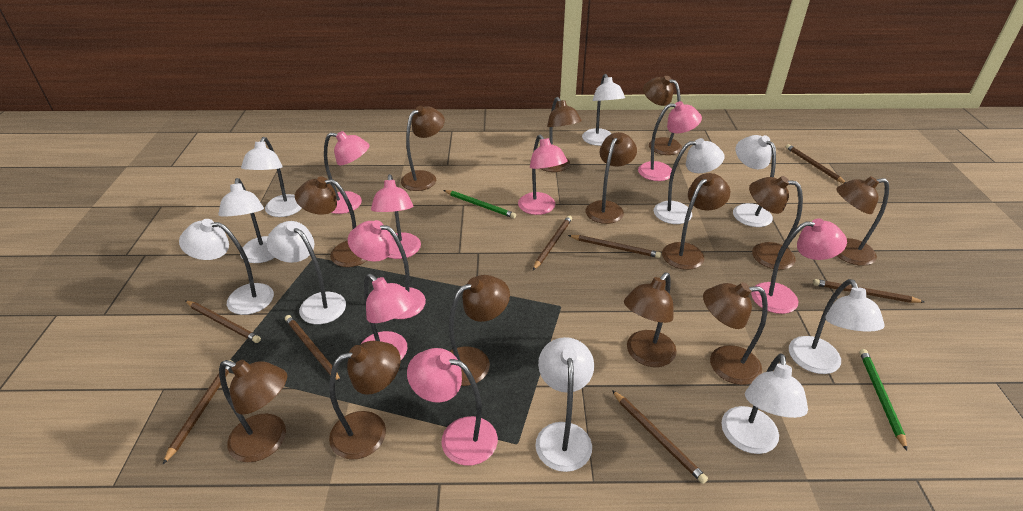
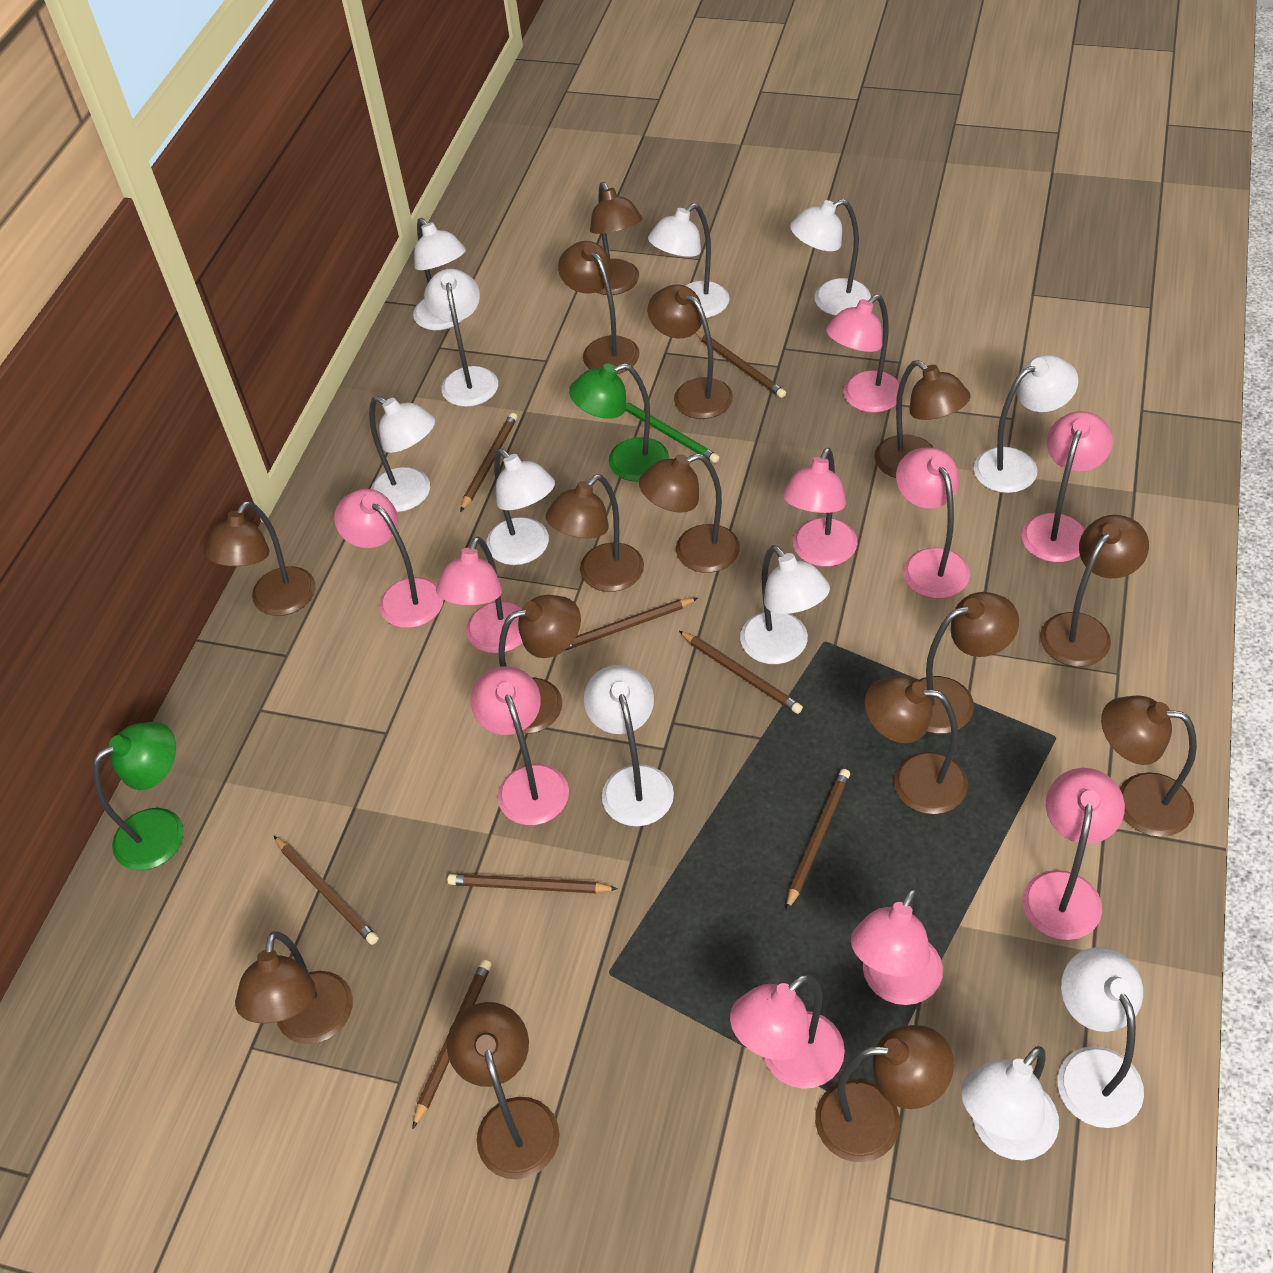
brown lamp: 13 -> 15
green lamp: 0 -> 2
green pencil: 2 -> 1
pink lamp: 8 -> 10
white lamp: 10 -> 11

